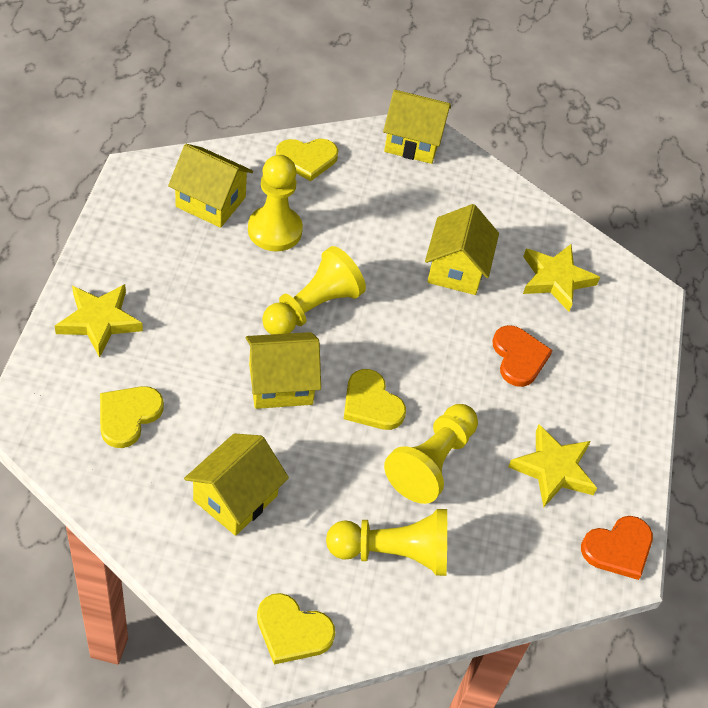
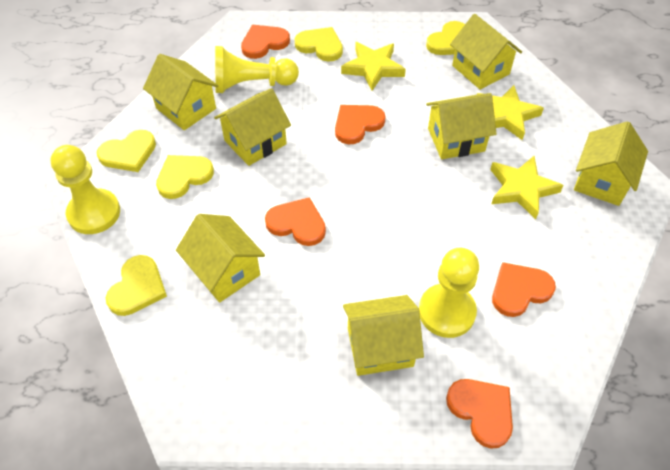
orange heart: 2 -> 5
yellow heart: 4 -> 5
yellow house: 5 -> 7
yellow pawn: 4 -> 3

